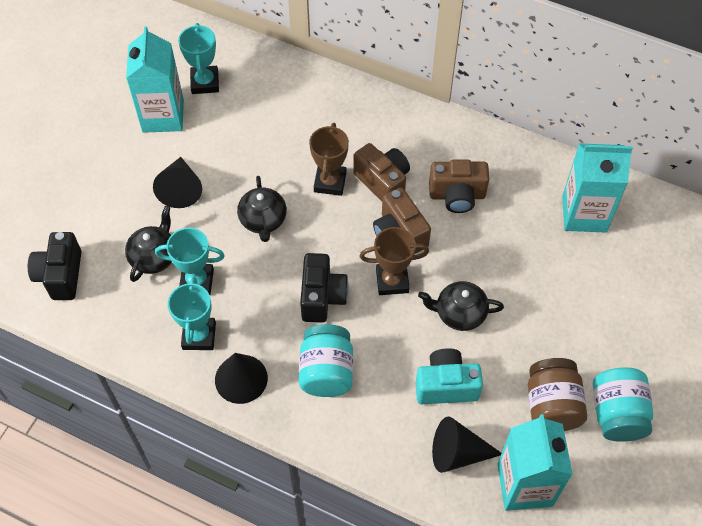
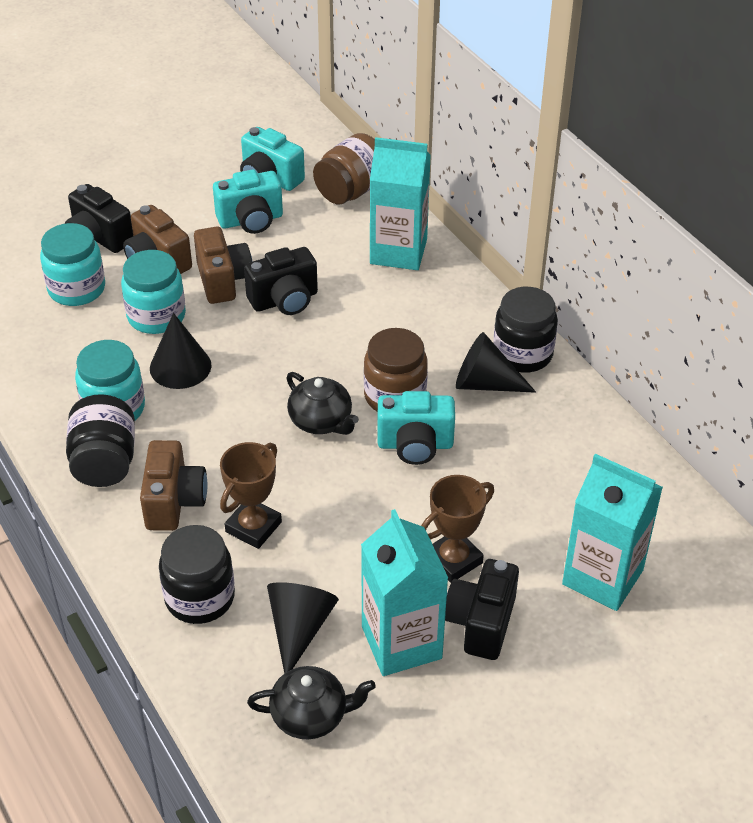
black camera: 2 -> 3
black jar: 0 -> 3
black teapot: 3 -> 2
brown jar: 1 -> 2
turquoise camera: 1 -> 3
turquoise jar: 2 -> 3
turquoise trophy: 3 -> 0

